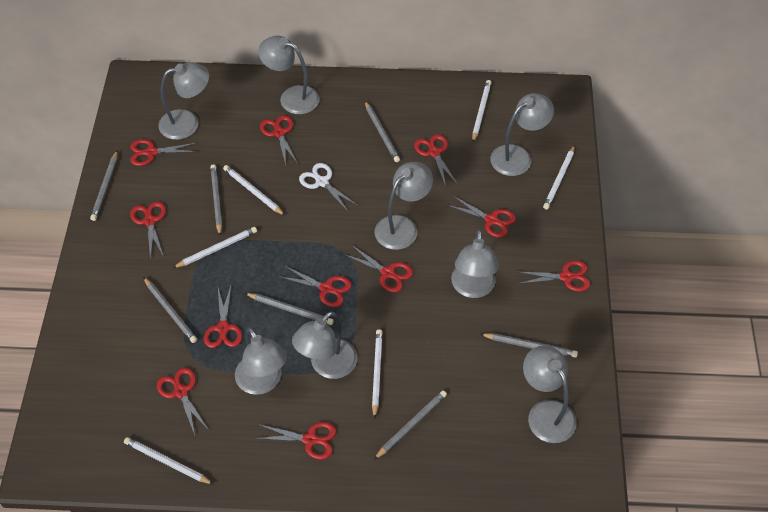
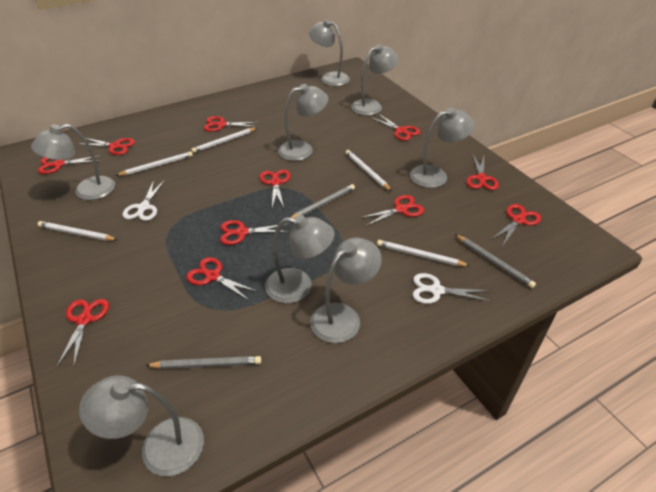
grey pencil: 7 -> 3
white pencil: 6 -> 5
white scissors: 1 -> 2

